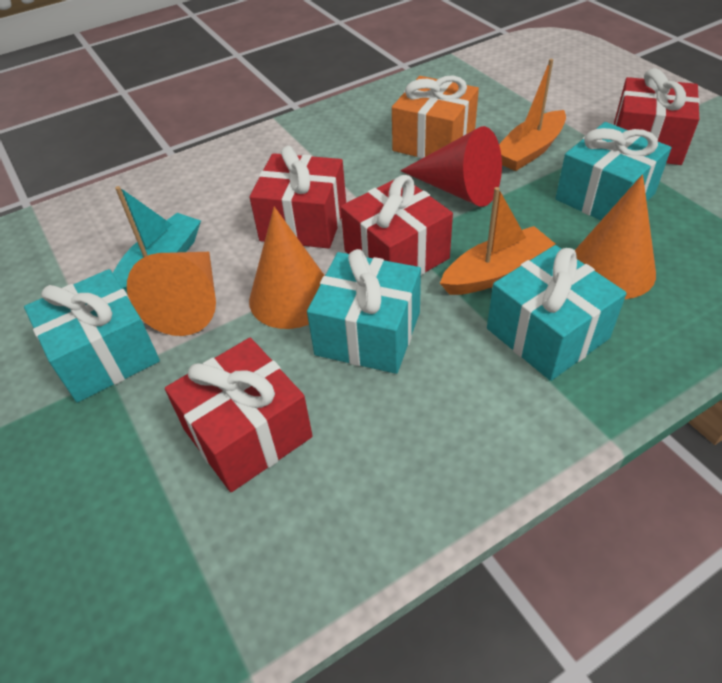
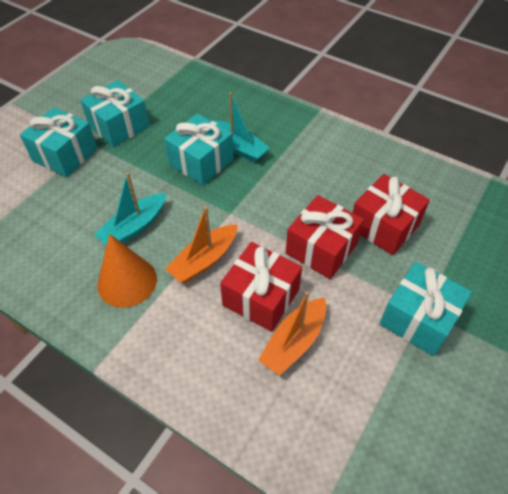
orange cone: 3 -> 1
orange gift: 1 -> 0
red cone: 1 -> 0
red gift: 4 -> 3
turquoise boat: 1 -> 2

